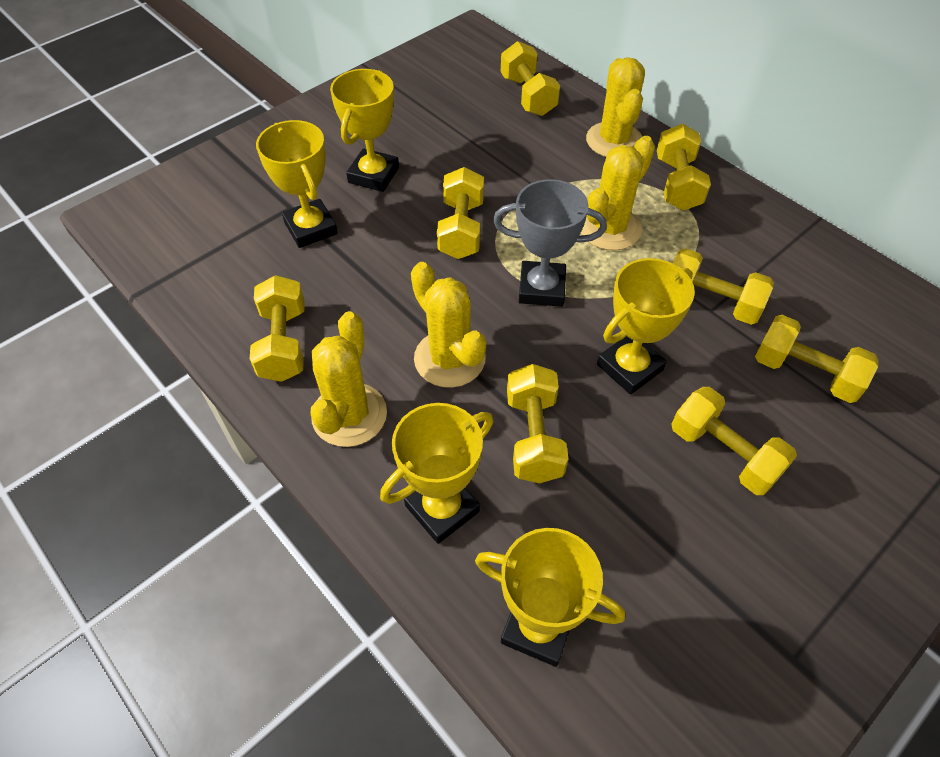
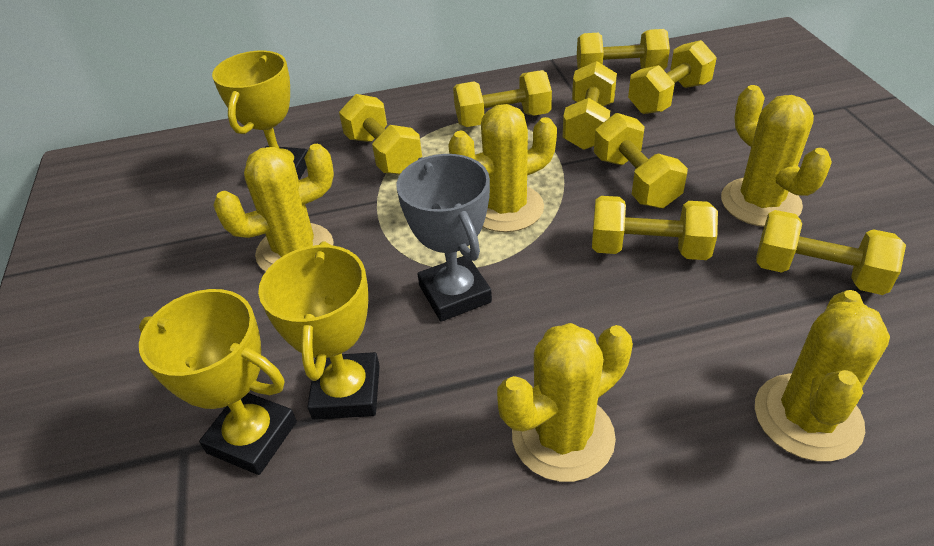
yellow cactus: 4 -> 5
yellow trophy: 5 -> 3

